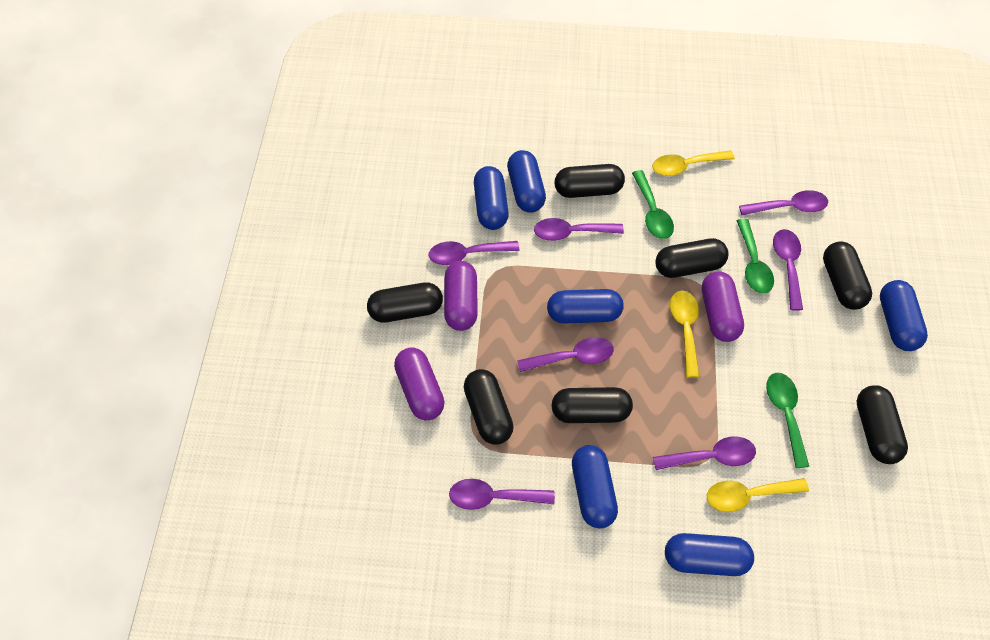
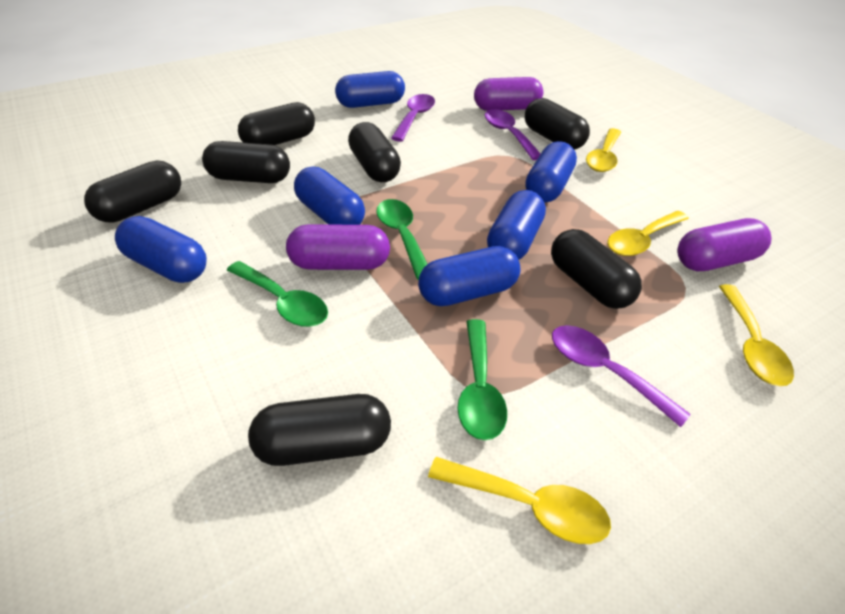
purple spoon: 7 -> 3
yellow spoon: 3 -> 4

